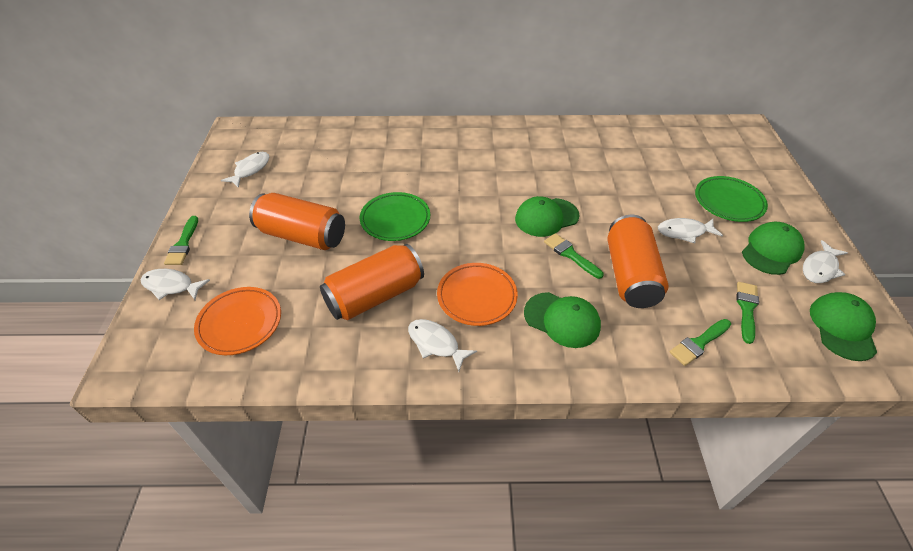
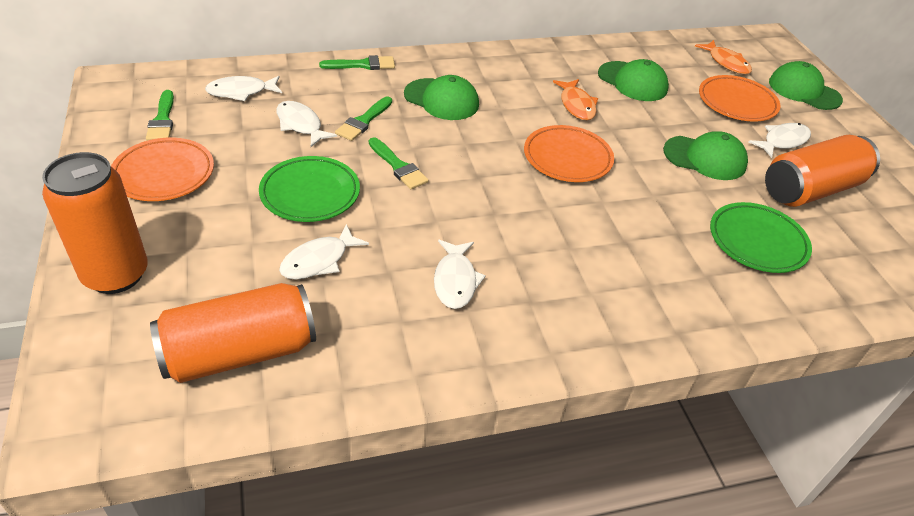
orange fish: 0 -> 2
orange plate: 2 -> 3

